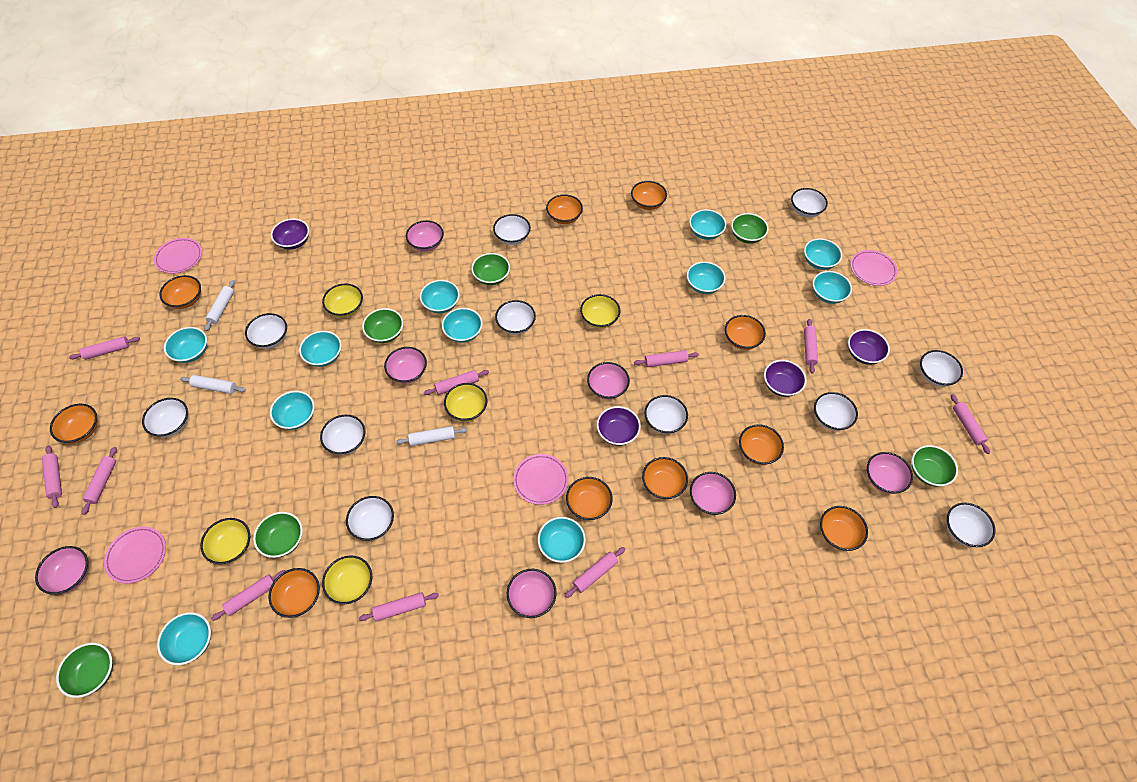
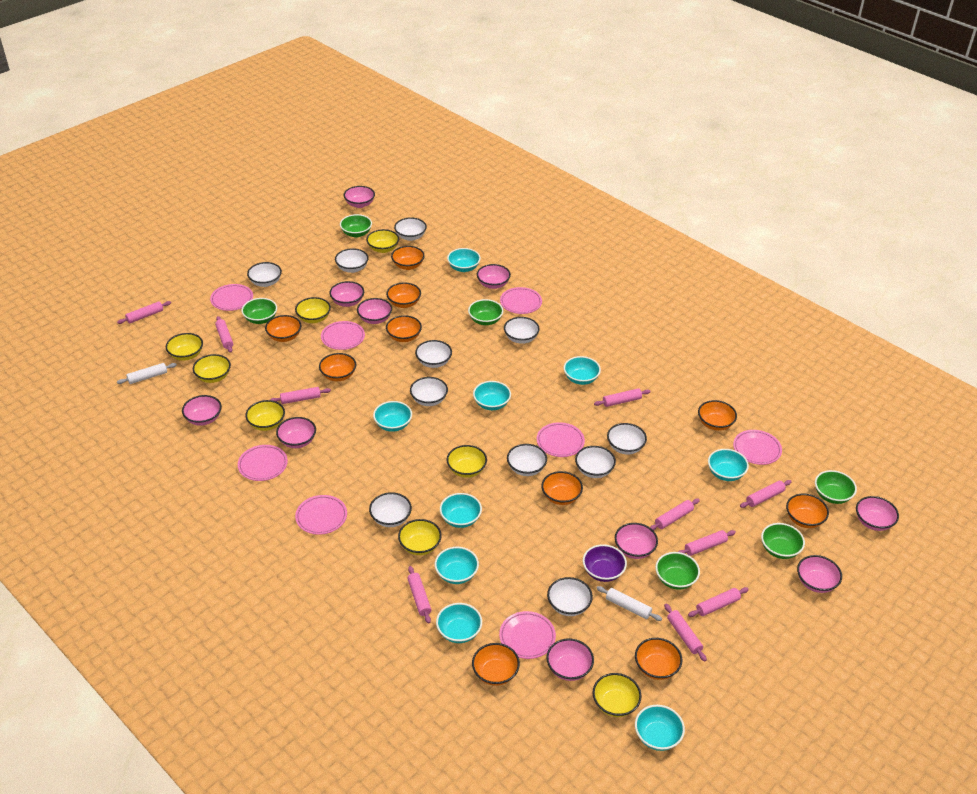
pink bowl: 7 -> 10
pink plate: 4 -> 8
purple bowl: 4 -> 1
turquoise bowl: 11 -> 9
white rolling pin: 3 -> 2
yellow bowl: 5 -> 8

